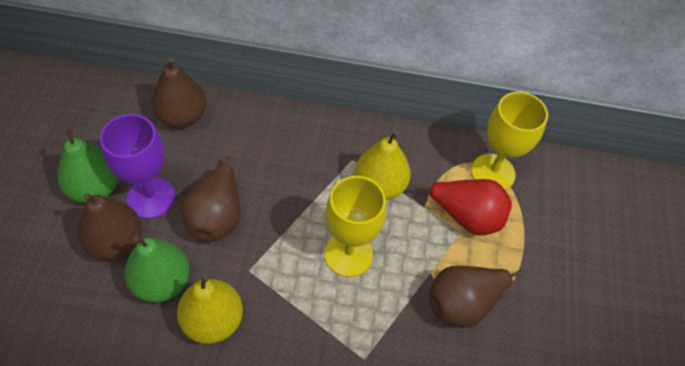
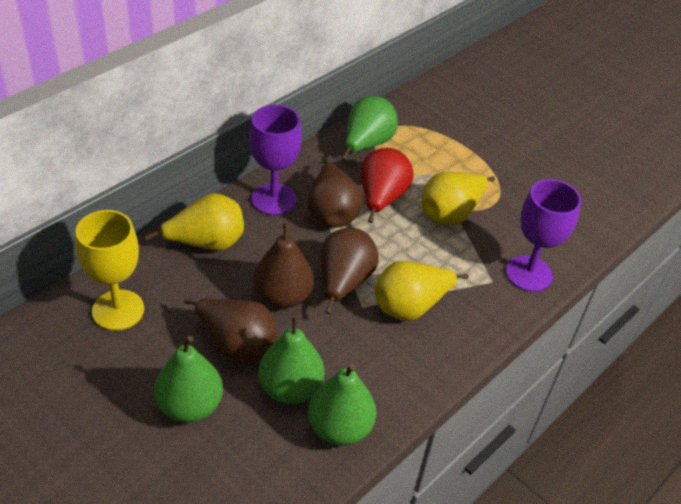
green pear: 2 -> 4
purple goblet: 1 -> 2
yellow goblet: 2 -> 1
yellow pear: 2 -> 3

